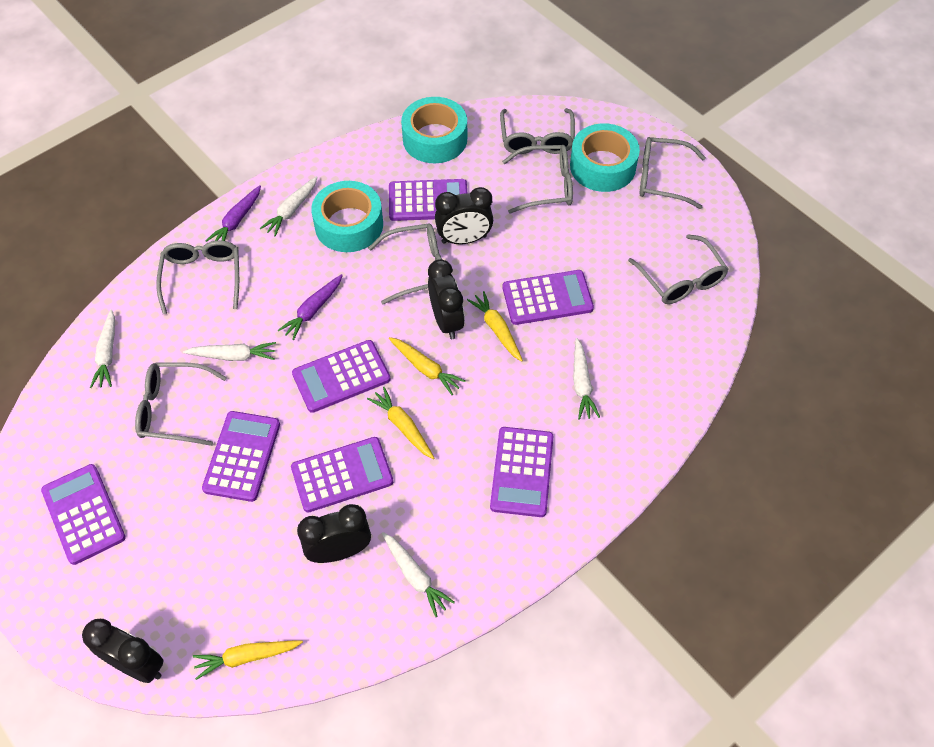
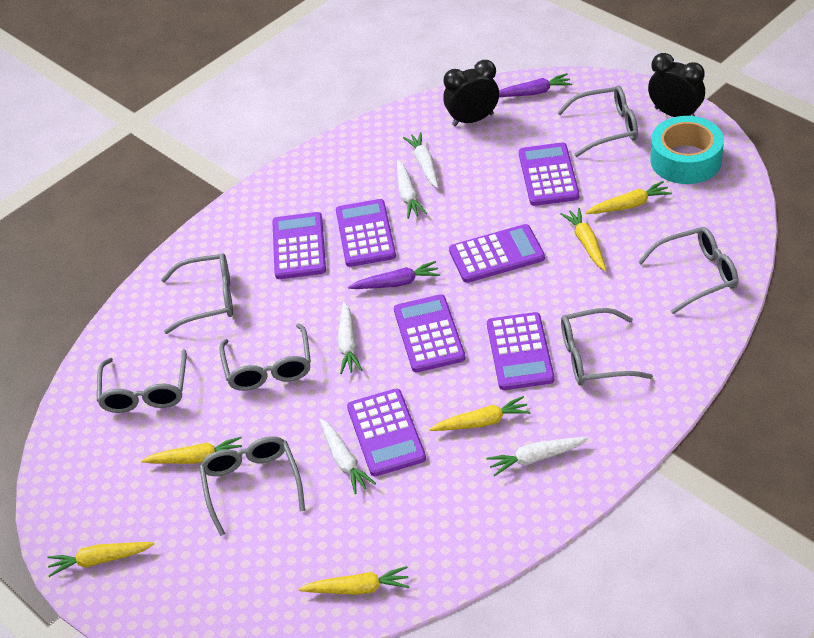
black clock: 4 -> 2
turquoise tape: 3 -> 1
yellow carrot: 4 -> 6

